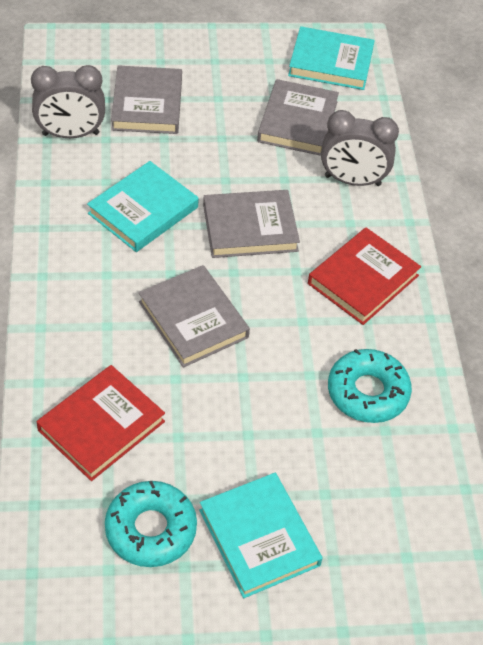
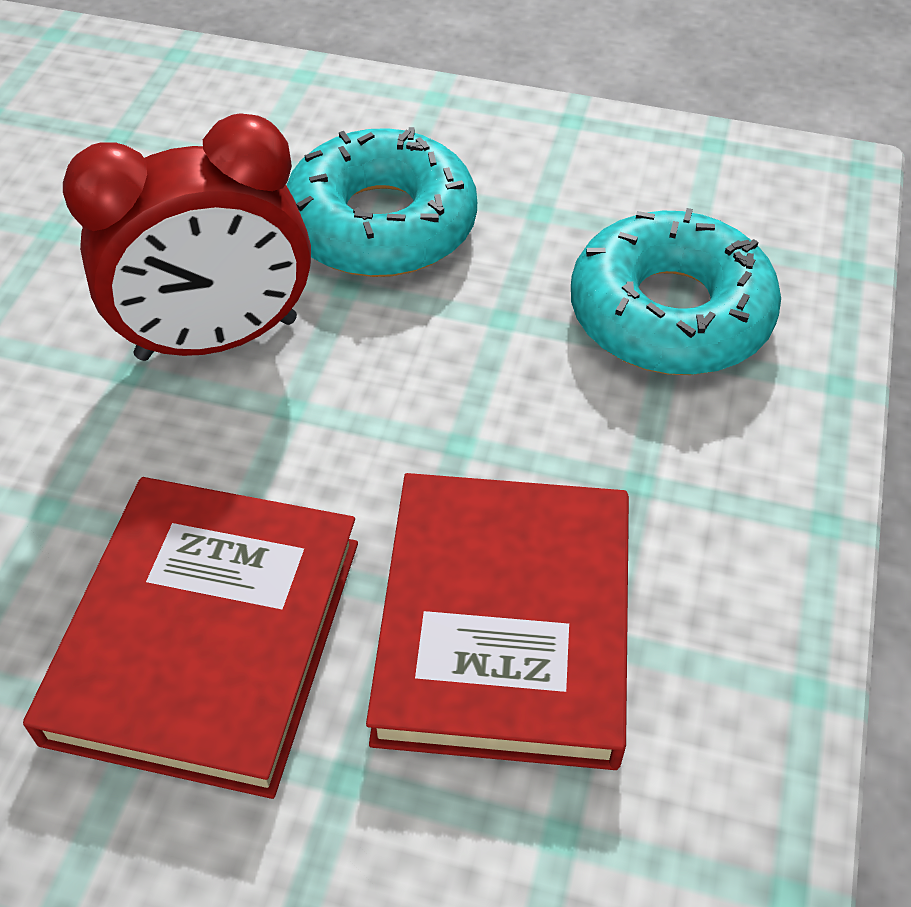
grey book: 4 -> 0
grey clock: 2 -> 0
red clock: 0 -> 1
turquoise book: 3 -> 0

